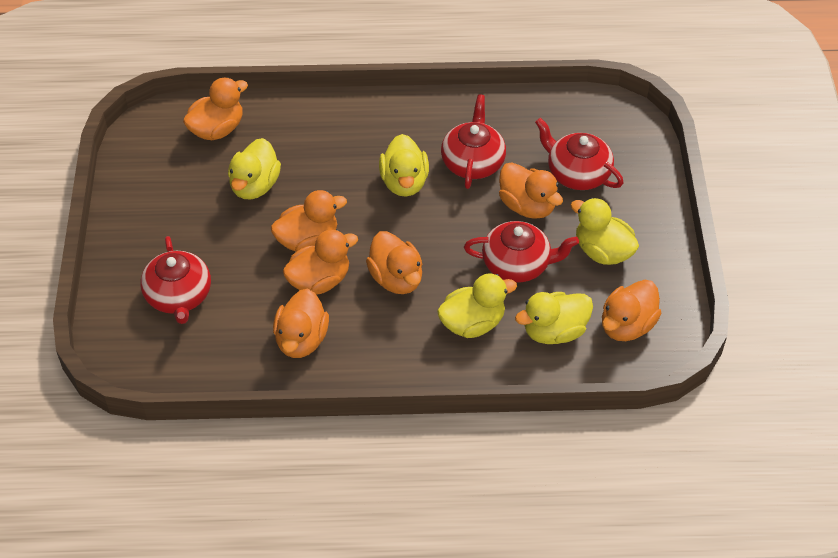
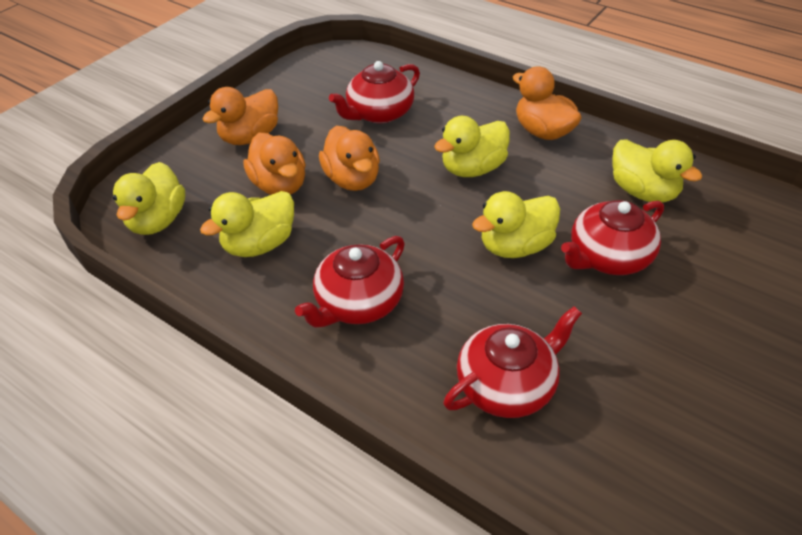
orange duck: 7 -> 4

